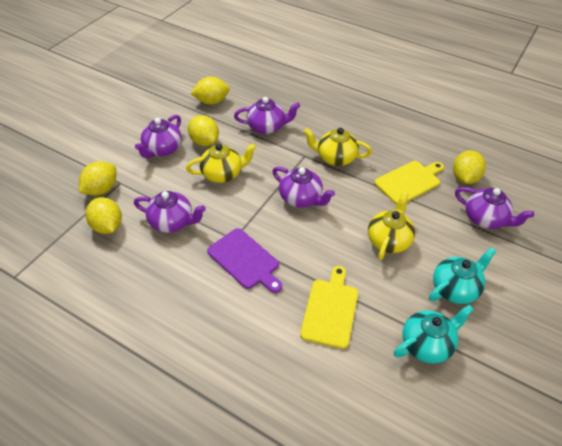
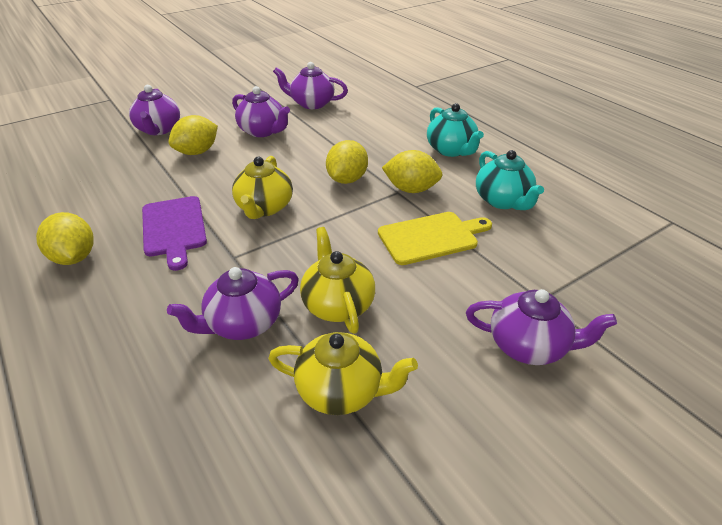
yellow cutting board: 2 -> 1
yellow lemon: 5 -> 4

